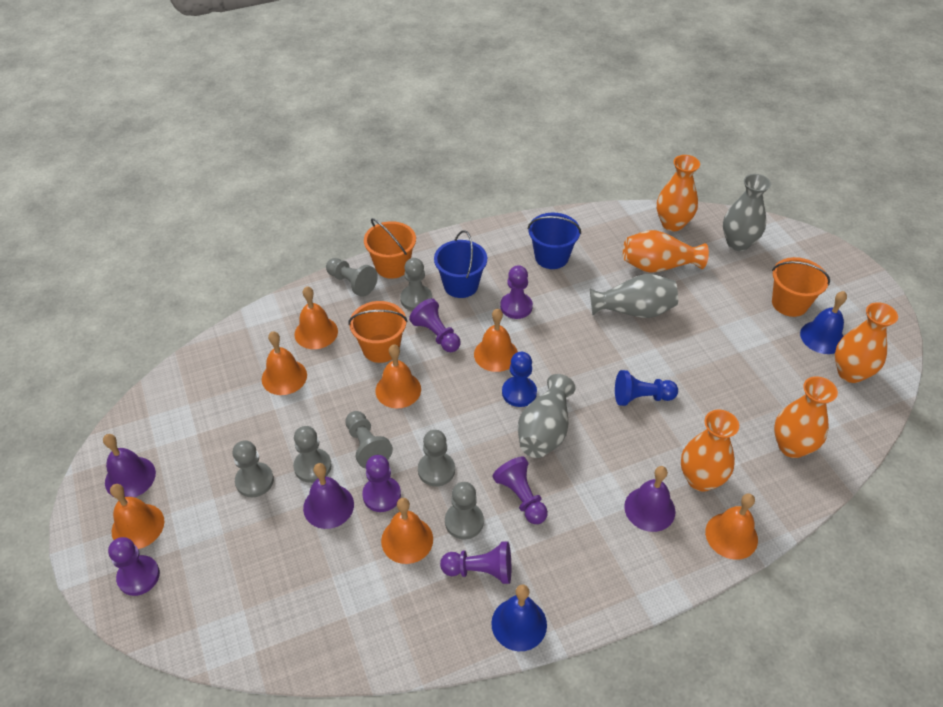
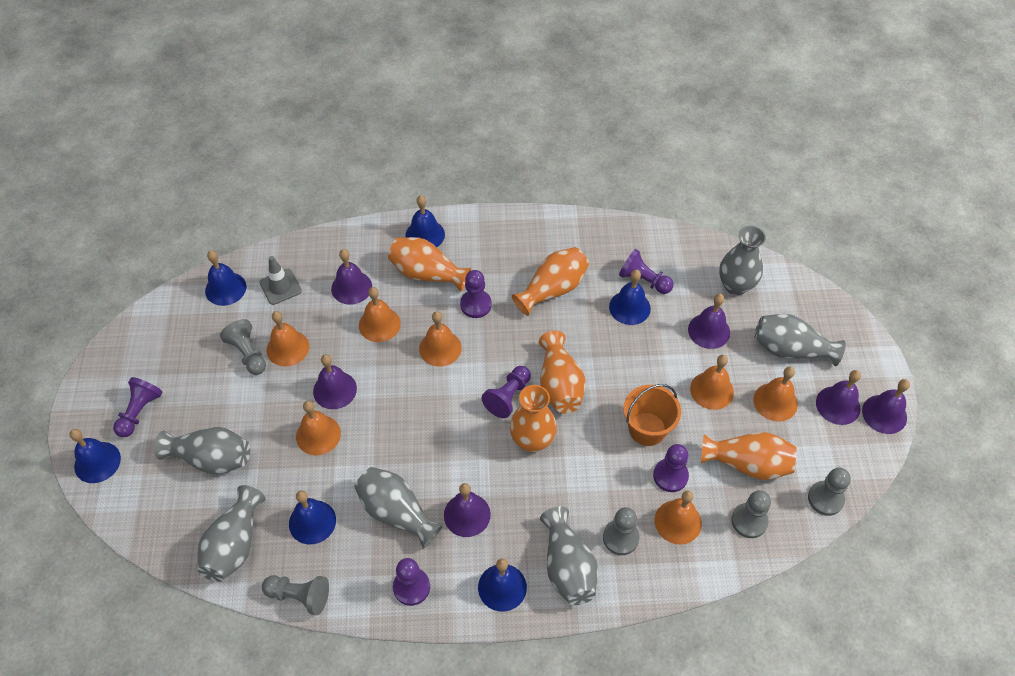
blue bell: 2 -> 6
blue bucket: 2 -> 0
blue pawn: 2 -> 0
grey pawn: 7 -> 5
grey traffic cone: 0 -> 1
grey vase: 3 -> 6
orange bucket: 3 -> 1
purple bell: 3 -> 6

